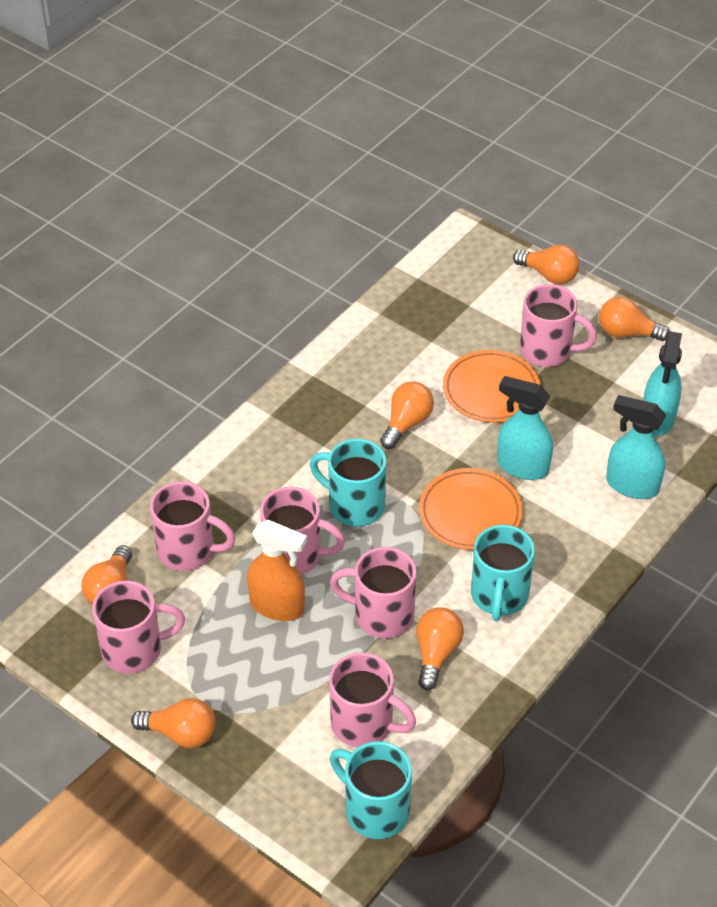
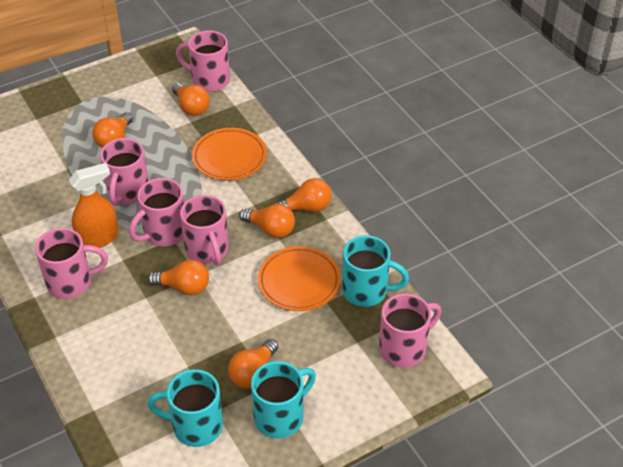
turquoise spray bottle: 3 -> 0

